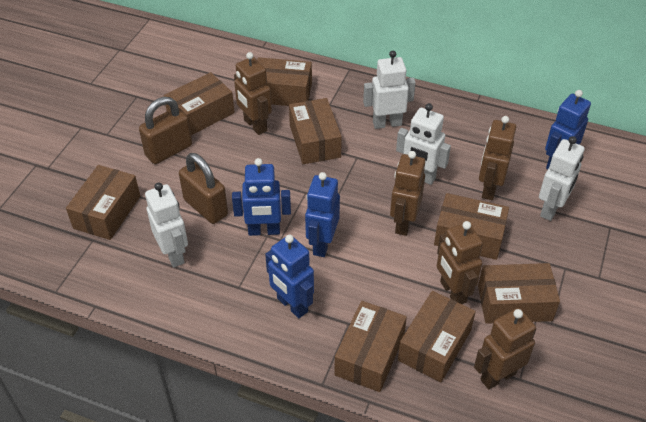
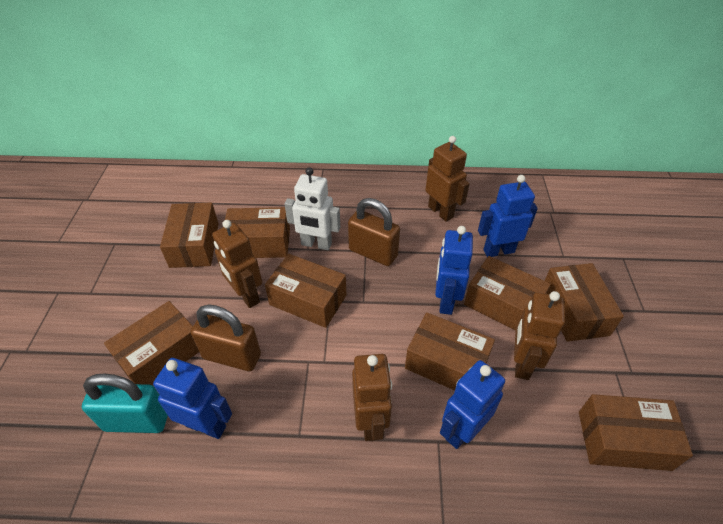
brown robot: 5 -> 4
turquoise padlock: 0 -> 1
white robot: 4 -> 1

